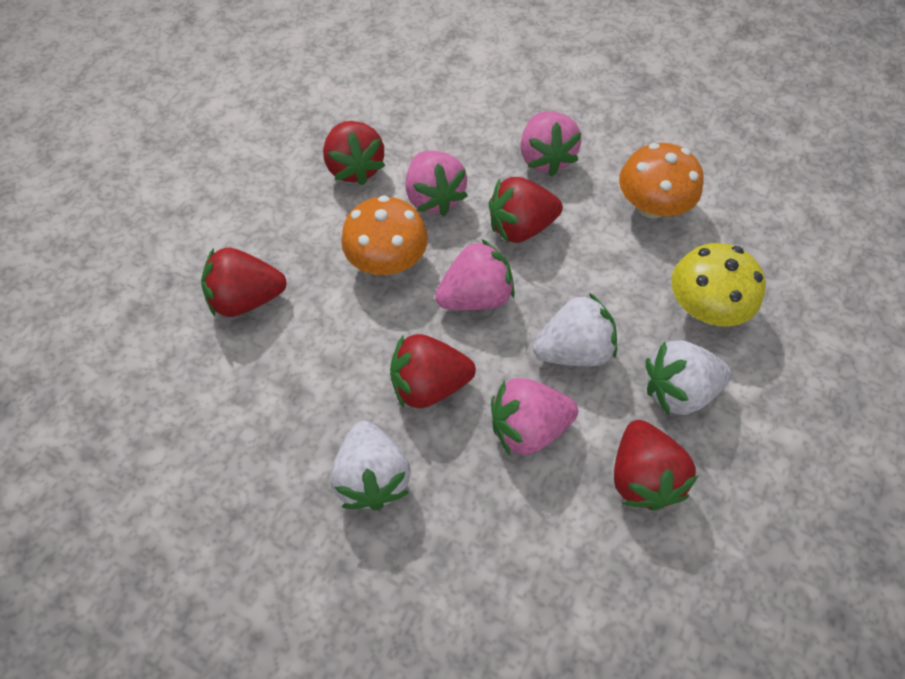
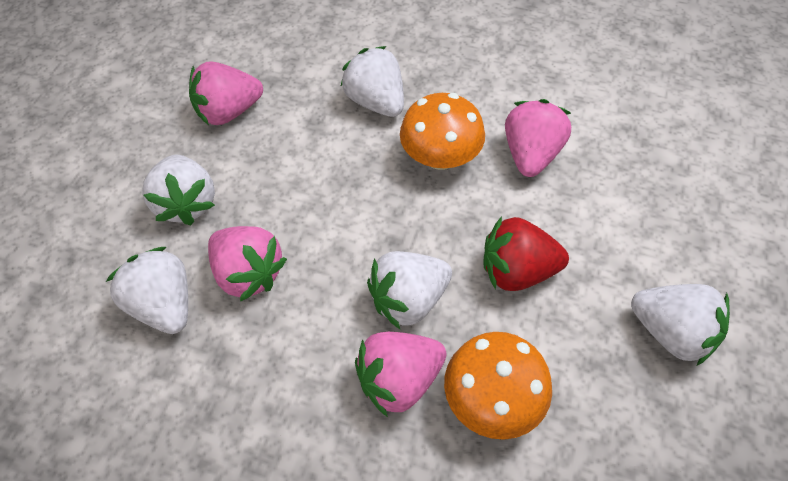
red strawberry: 5 -> 1
white strawberry: 3 -> 5
yellow mushroom: 1 -> 0

